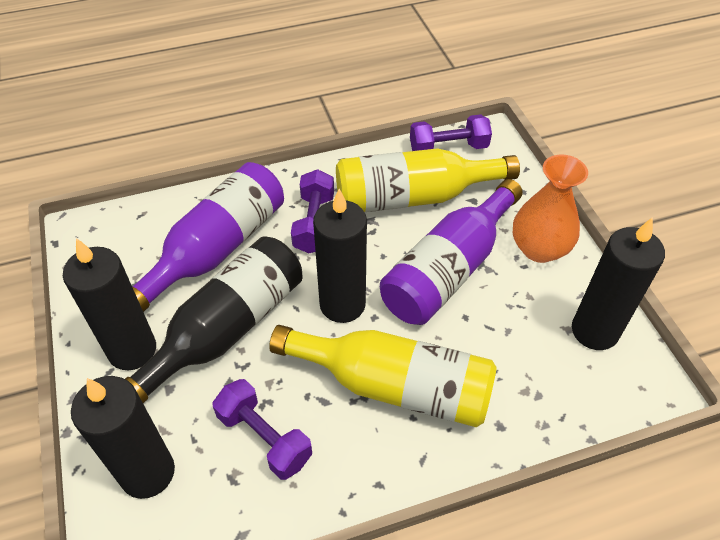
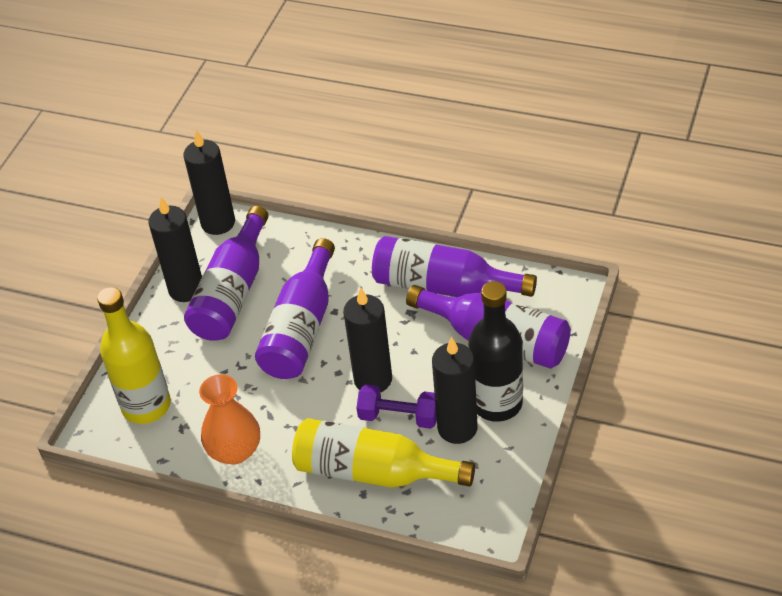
purple bottle: 2 -> 4
purple dumbbell: 3 -> 1

